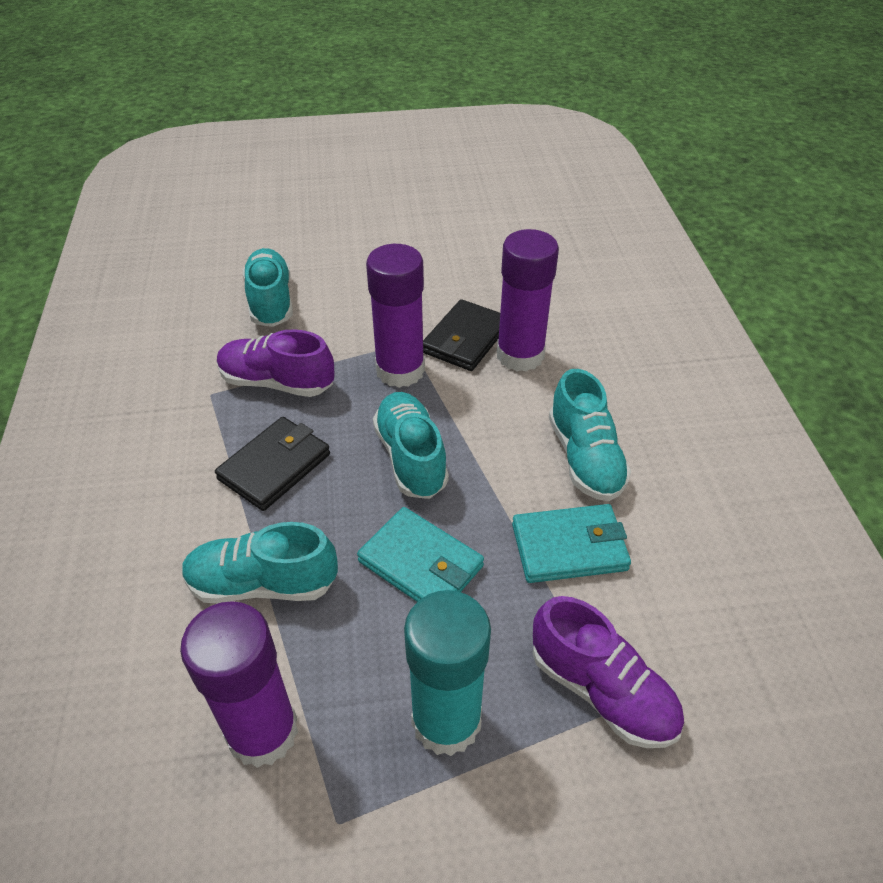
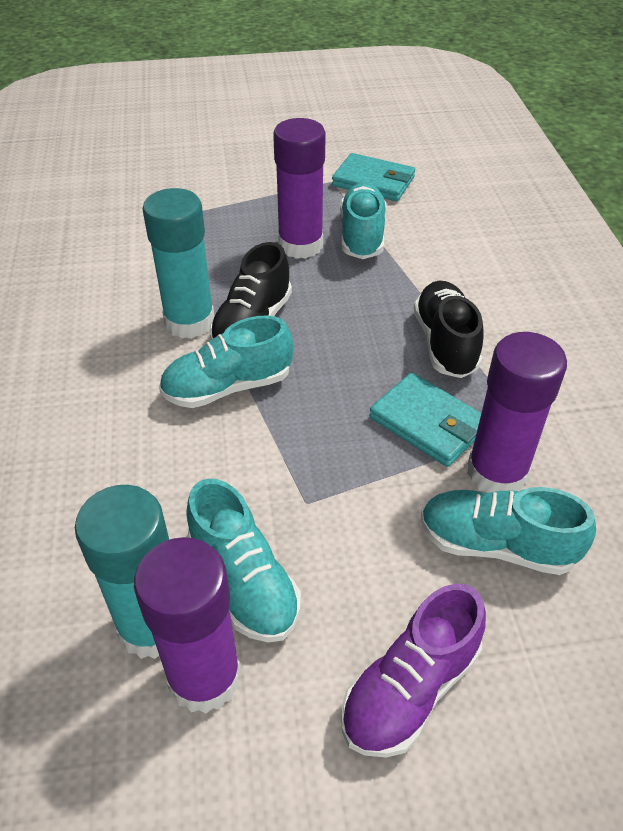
black shoe: 0 -> 2
black wallet: 2 -> 0
purple shoe: 2 -> 1
turquoise glue stick: 1 -> 2

